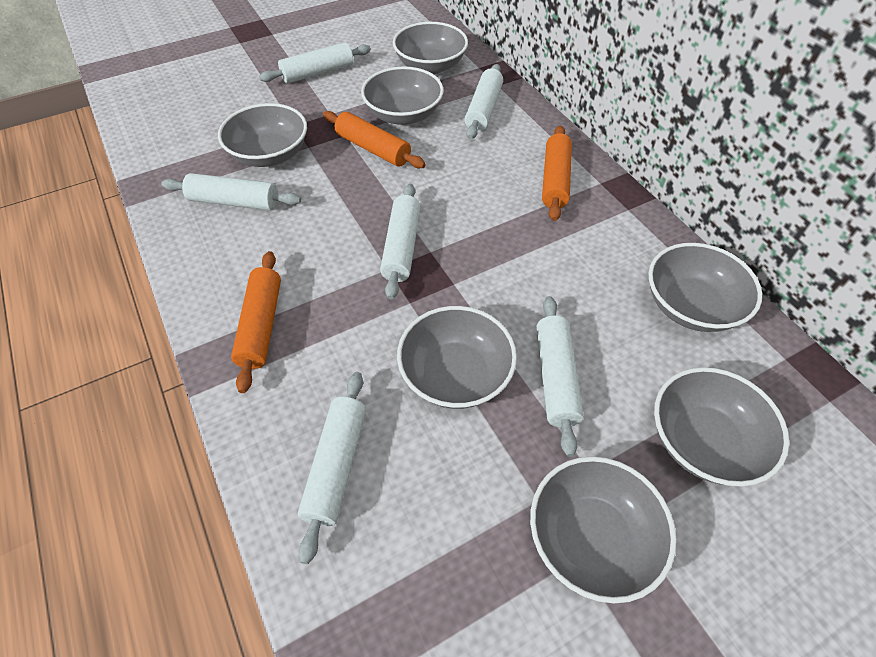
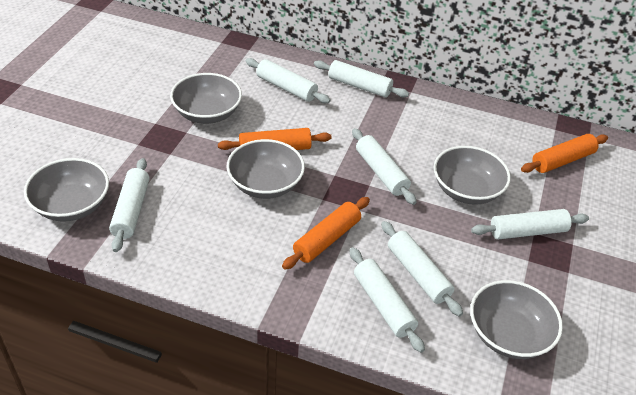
grey bowl: 7 -> 5
white rolling pin: 6 -> 7

